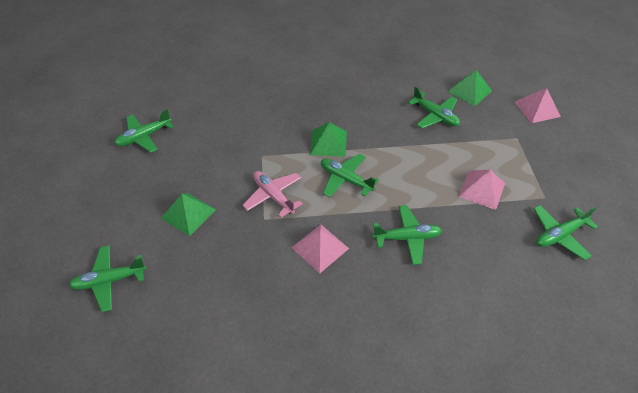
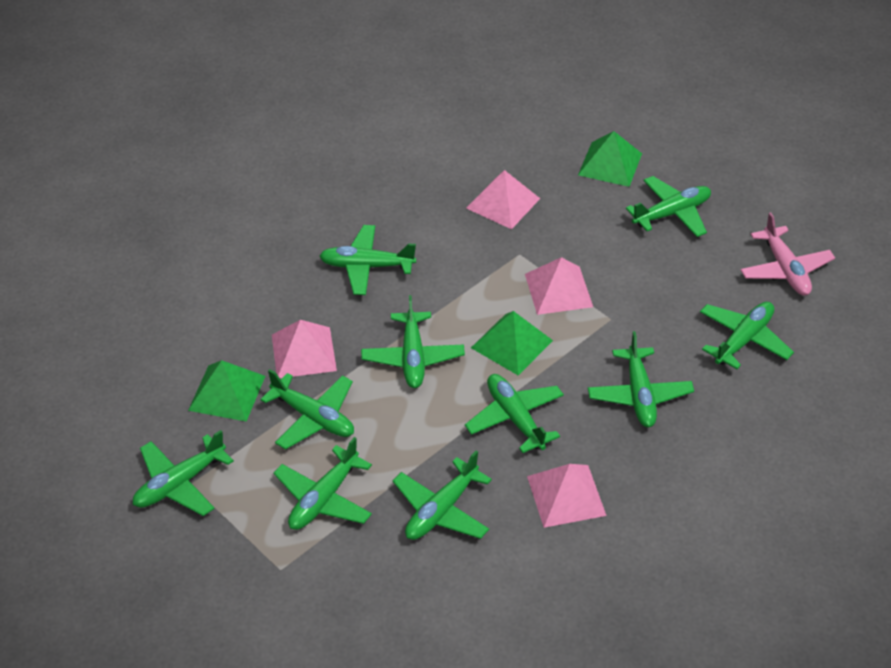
green plane: 6 -> 10
pink pyramid: 3 -> 4

